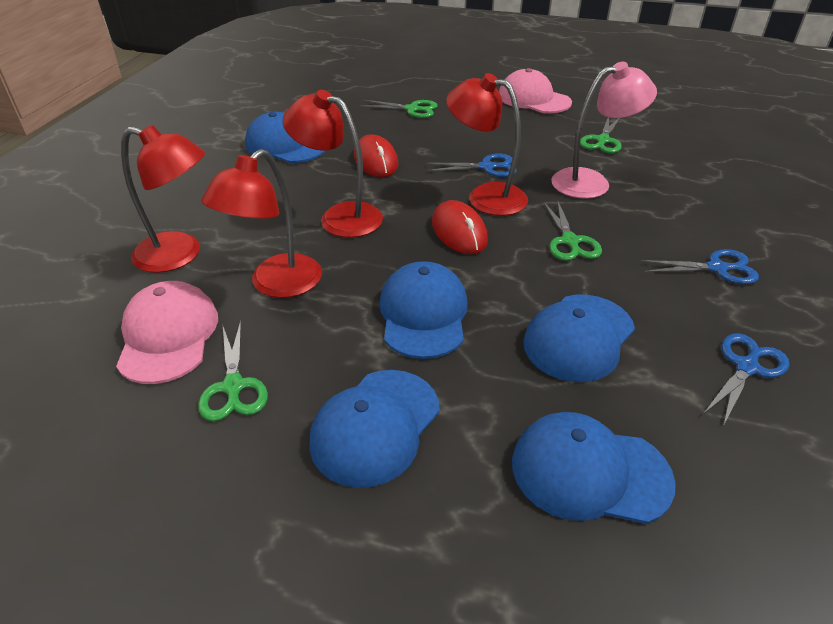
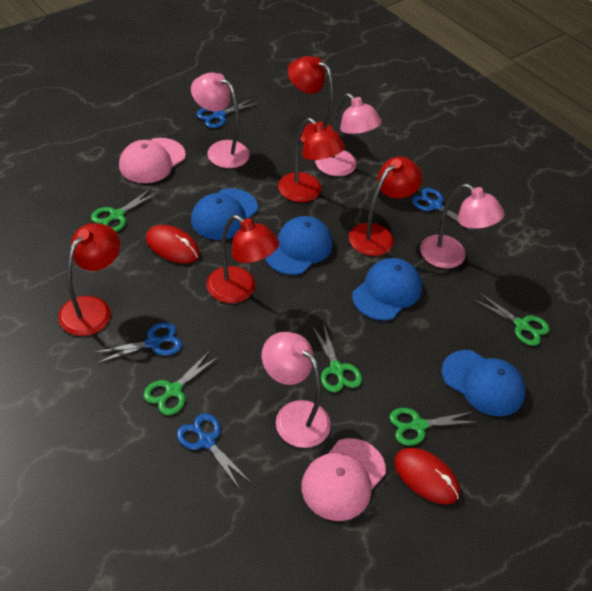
blue cap: 5 -> 4
blue scissors: 3 -> 4
green scissors: 4 -> 5
pink lamp: 1 -> 4
red lamp: 4 -> 5

